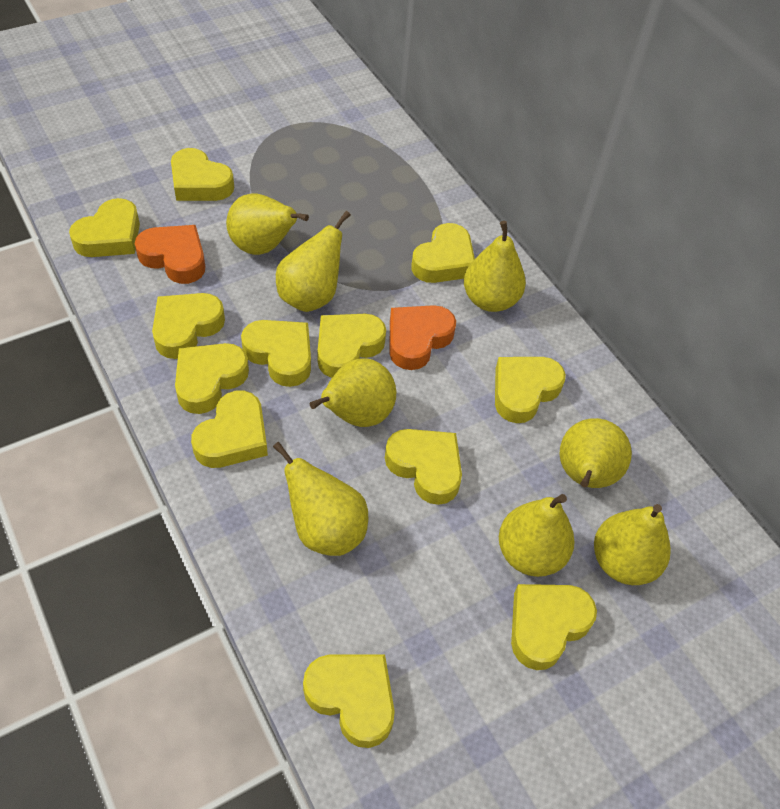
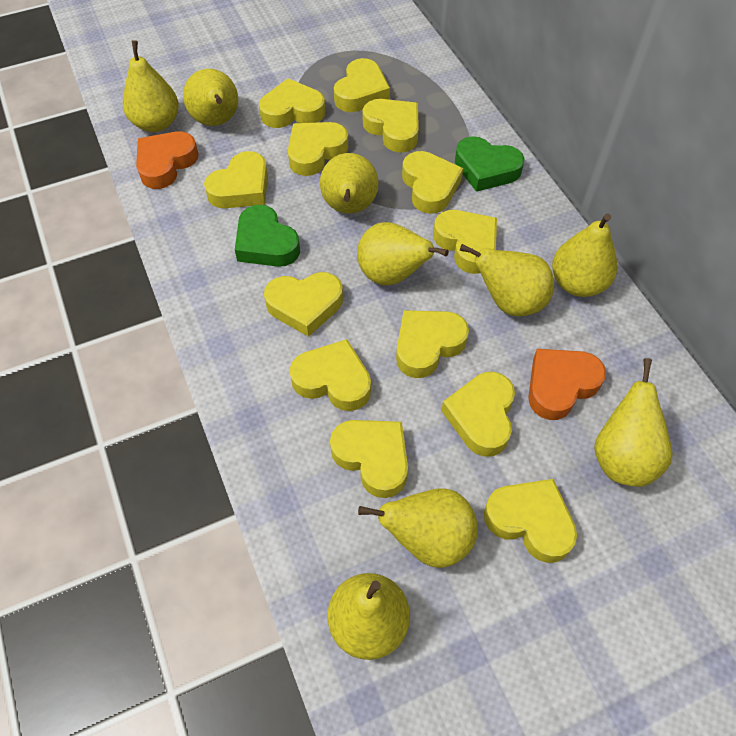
green heart: 0 -> 2
yellow heart: 12 -> 13
yellow pear: 8 -> 9

